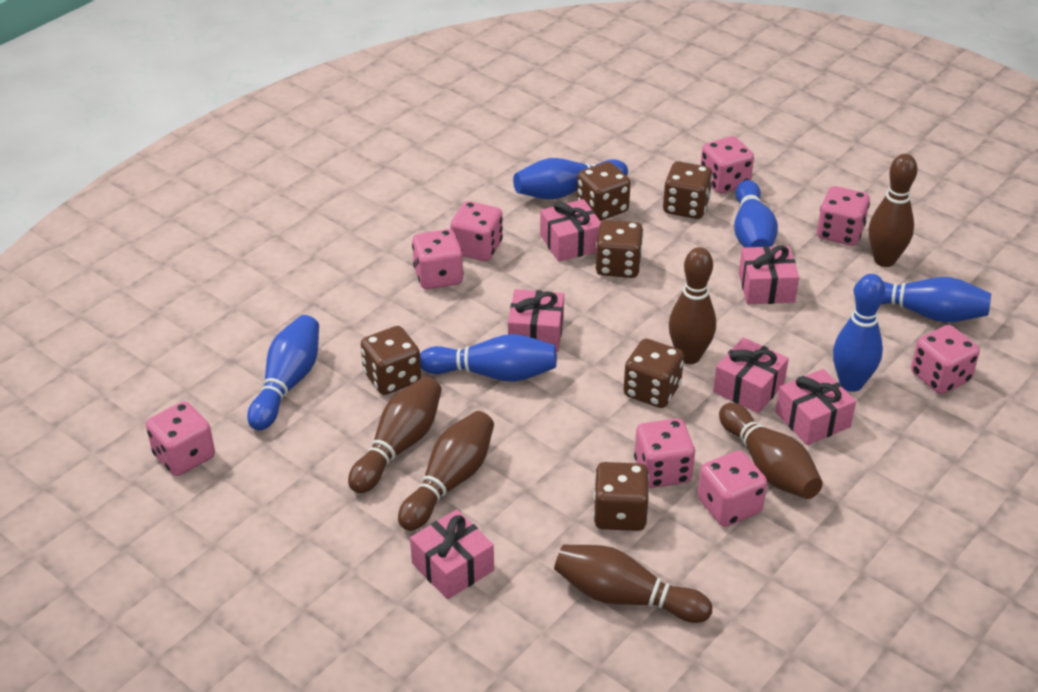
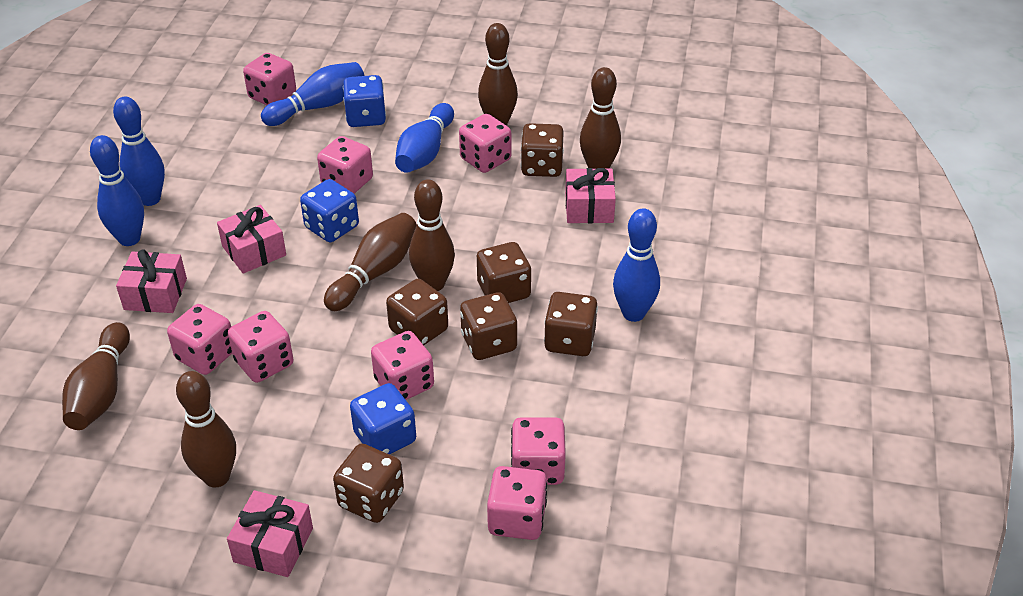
blue bowling pin: 6 -> 5
blue dice: 0 -> 3
pink gift: 6 -> 4

